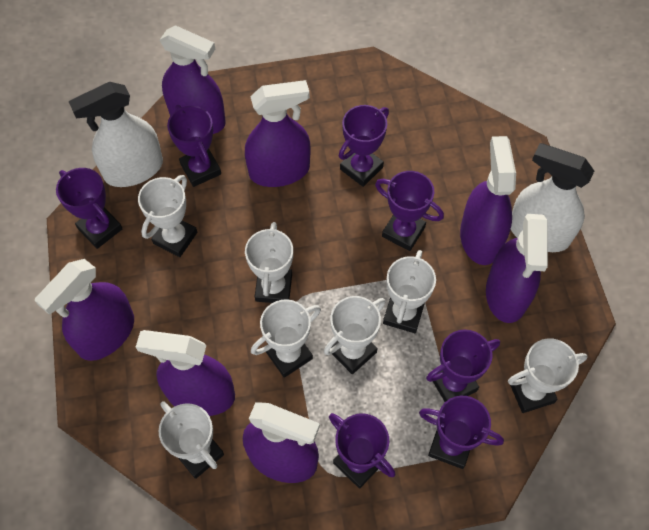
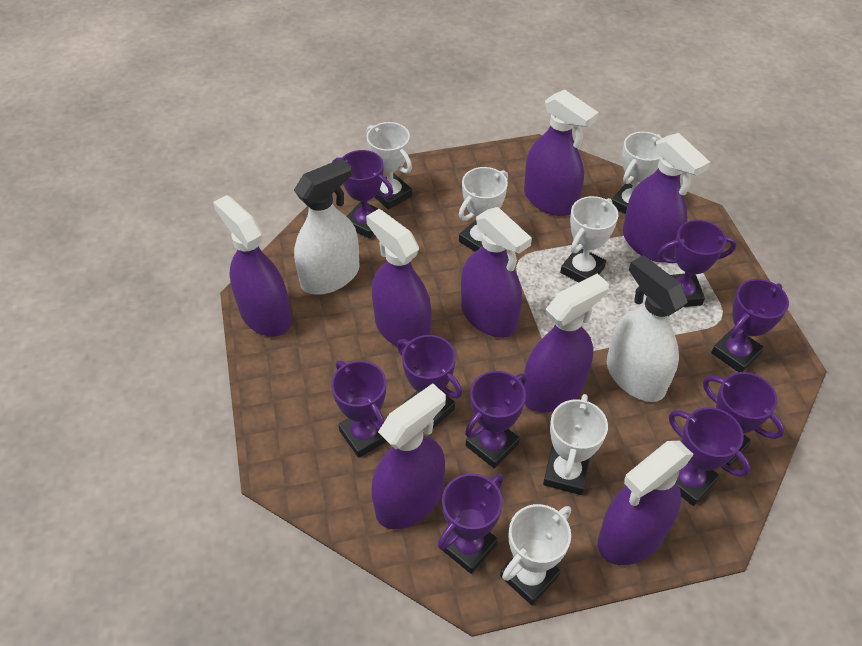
purple spray bottle: 7 -> 8
purple trophy: 7 -> 9
white trophy: 7 -> 6

